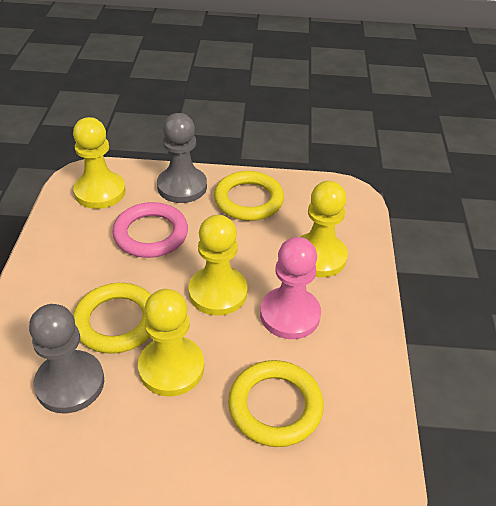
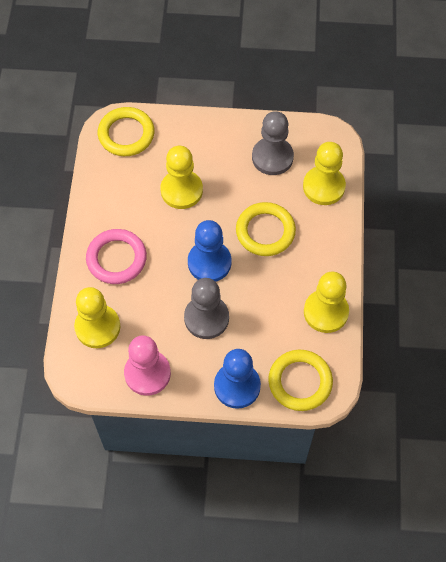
blue pawn: 0 -> 2

